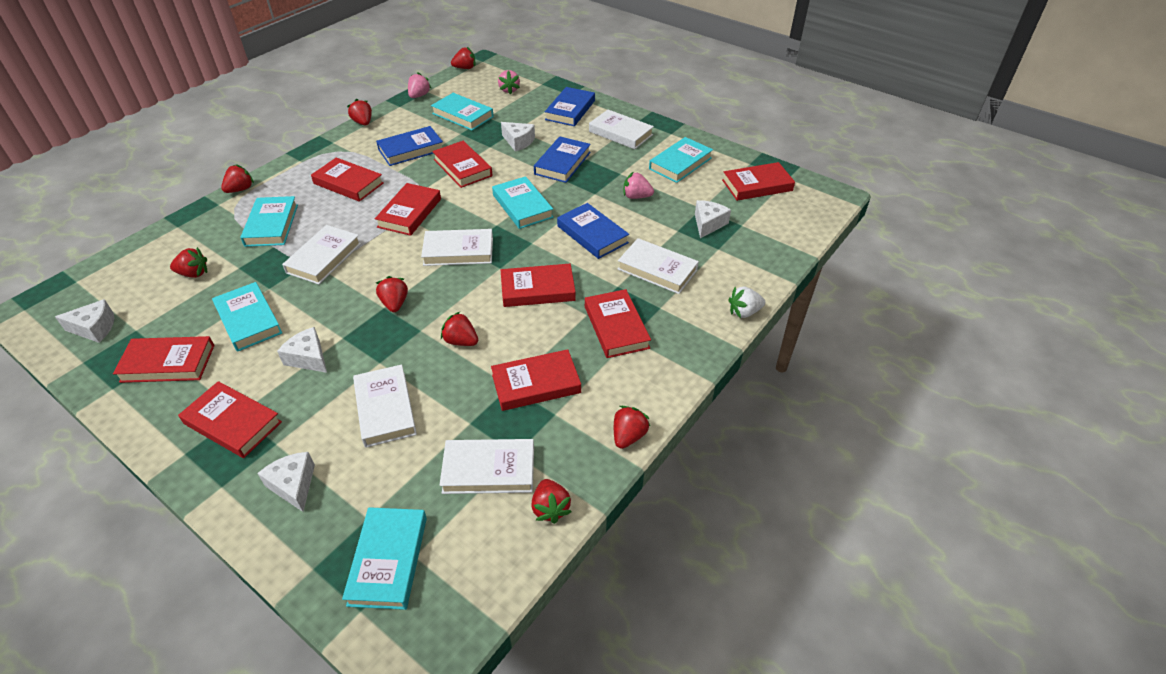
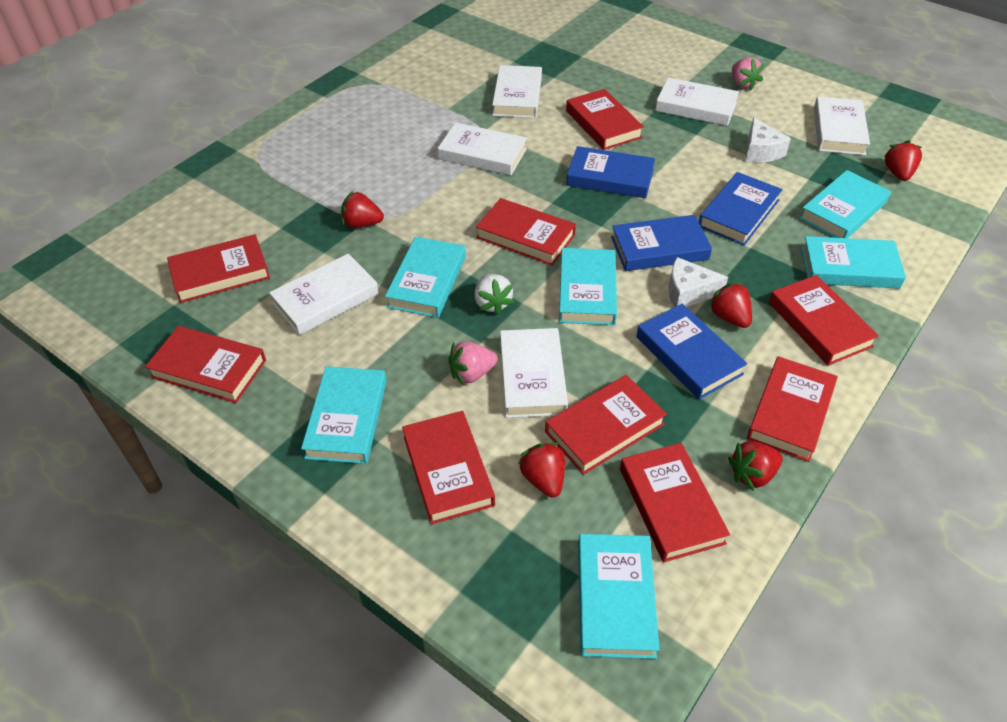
pink strawberry: 3 -> 2
red strawberry: 8 -> 5
white cheese: 5 -> 2

